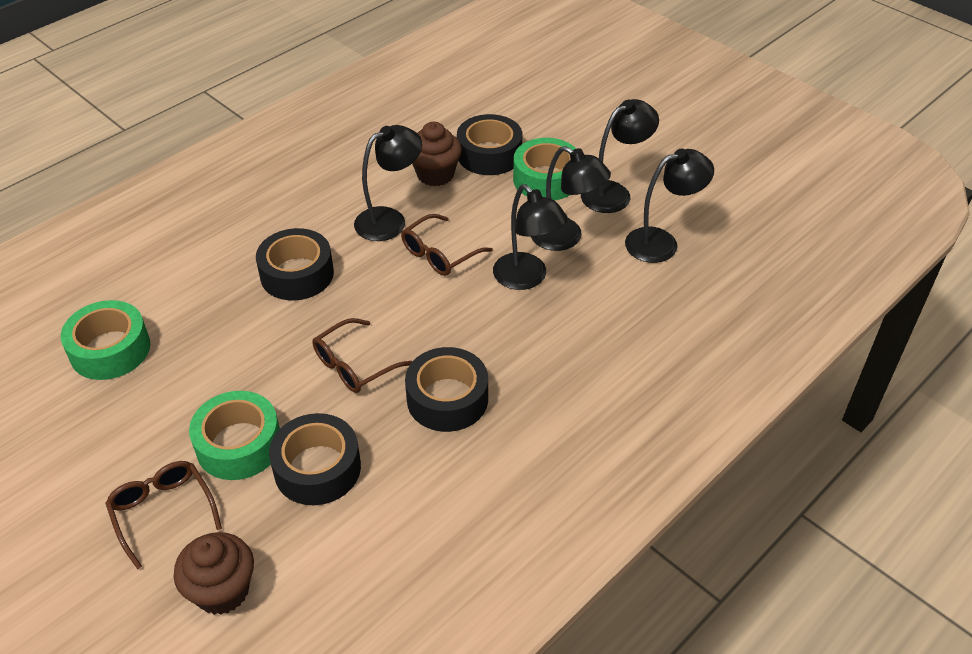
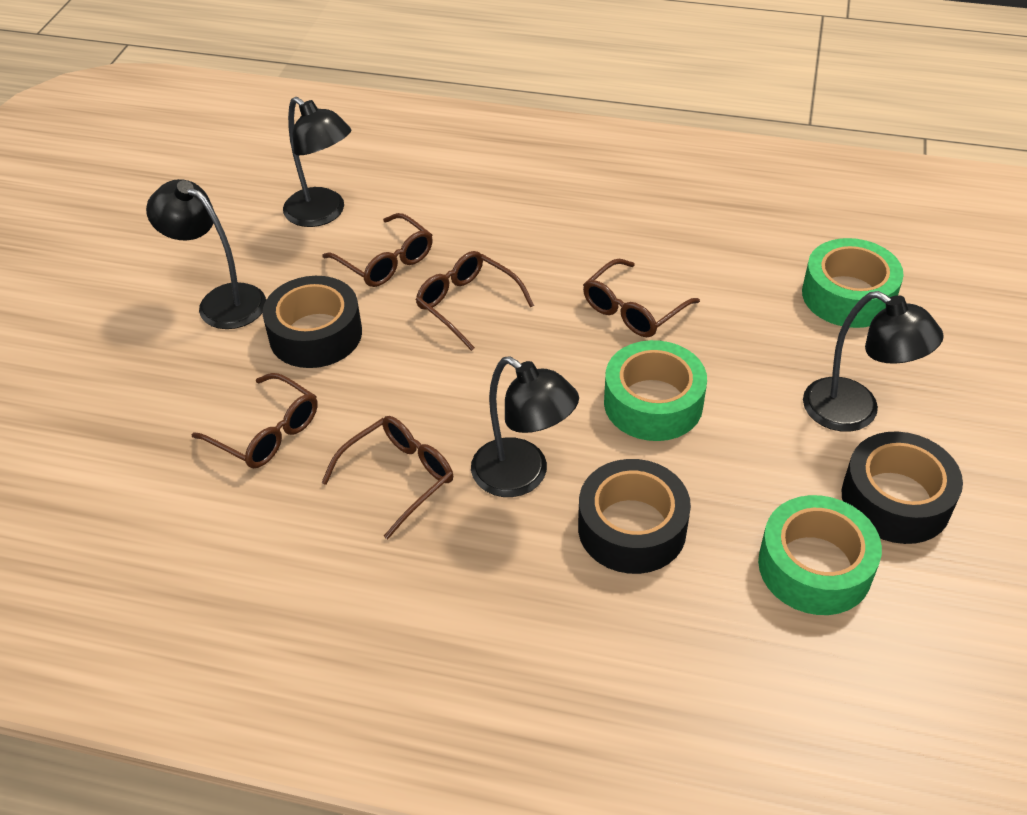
black lamp: 5 -> 4
black tape: 4 -> 3
brown cupcake: 2 -> 0
brown glasses: 3 -> 5

